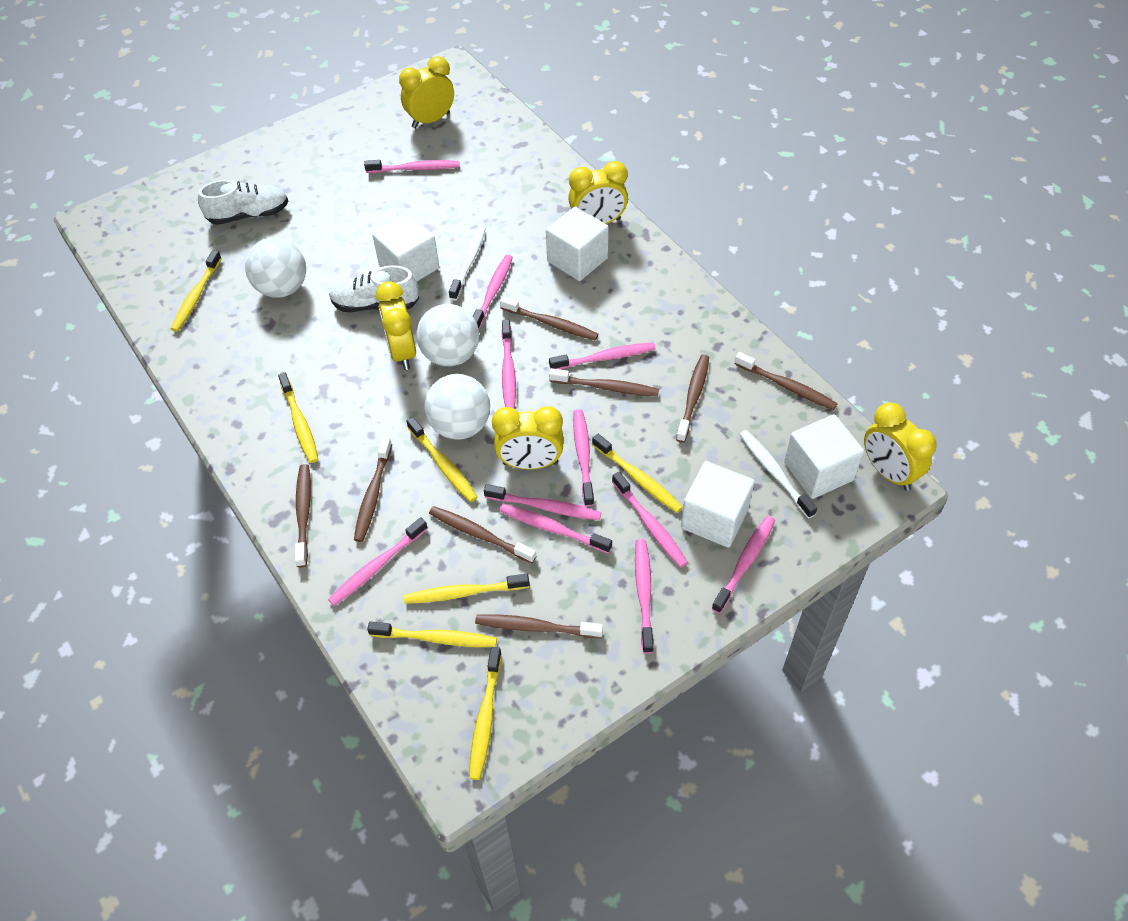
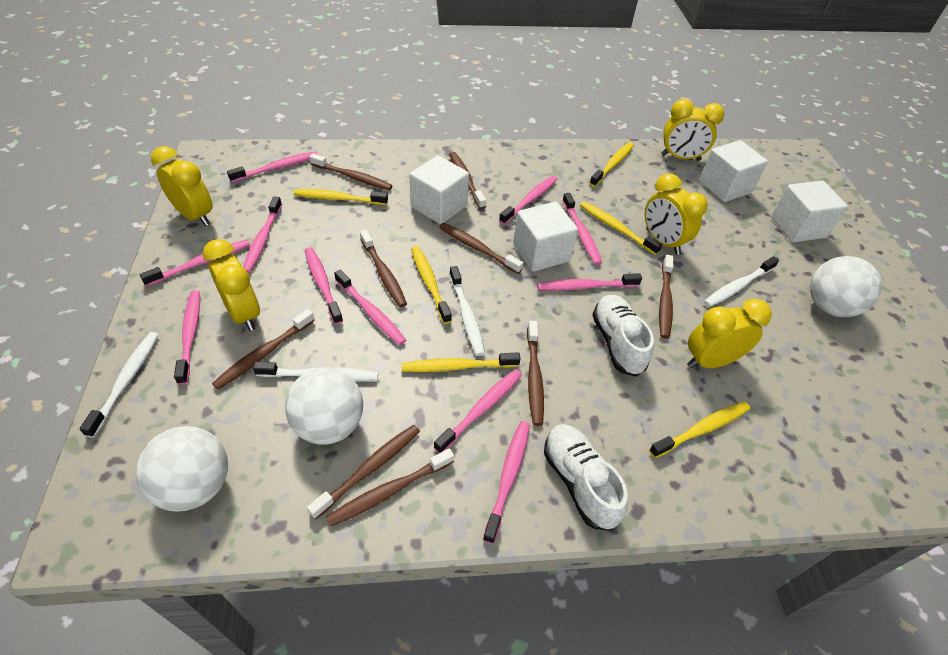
brown toothbrush: 8 -> 9
white toothbrush: 2 -> 4
yellow toothbrush: 7 -> 6

